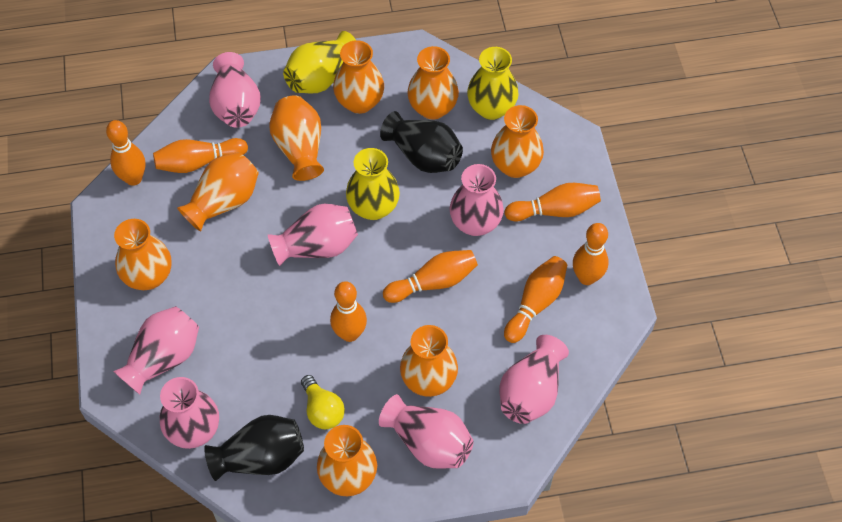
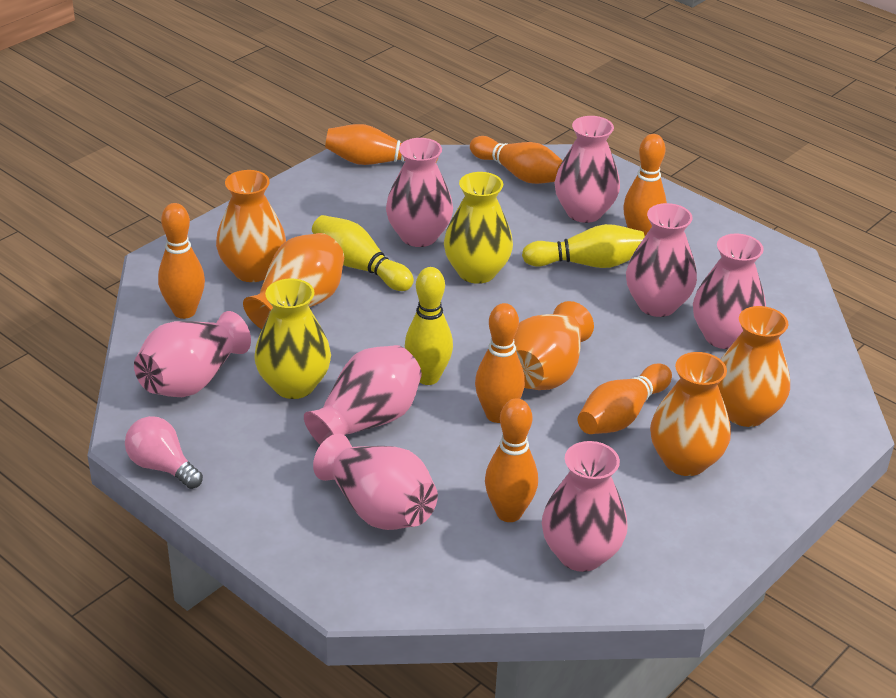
black vase: 2 -> 0
orange vase: 8 -> 5
pink light bulb: 0 -> 1
pink vase: 7 -> 8
yellow bowling pin: 0 -> 3
yellow light bulb: 1 -> 0
yellow vase: 3 -> 2

